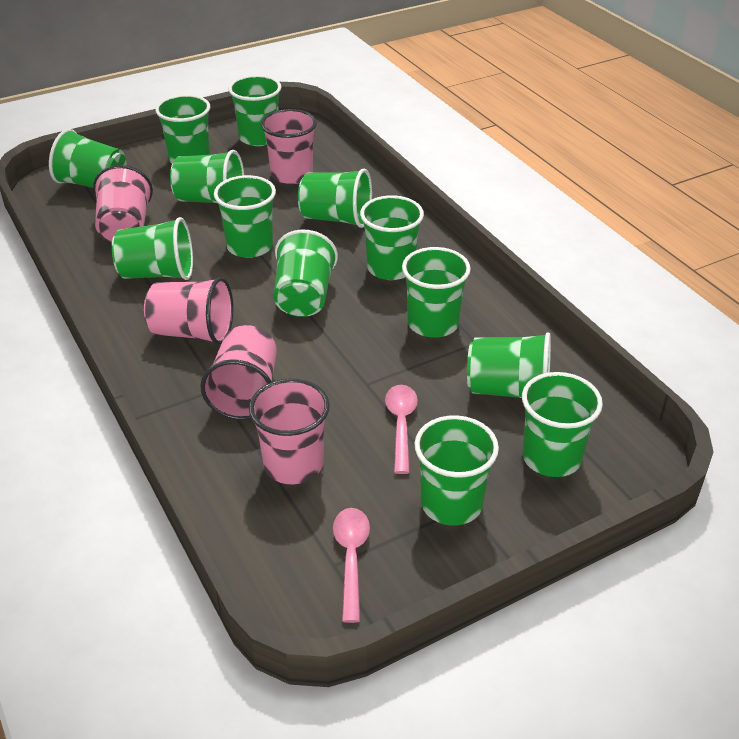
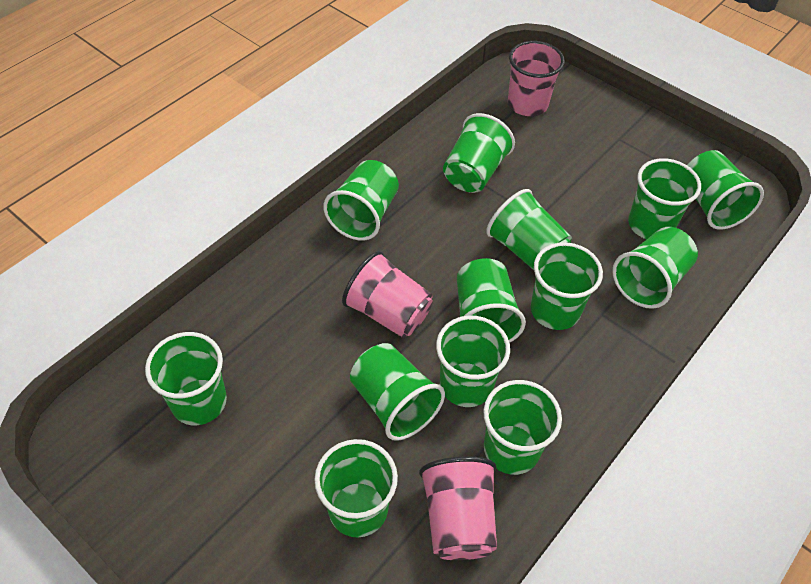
pink cup: 5 -> 3
pink spoon: 2 -> 0

